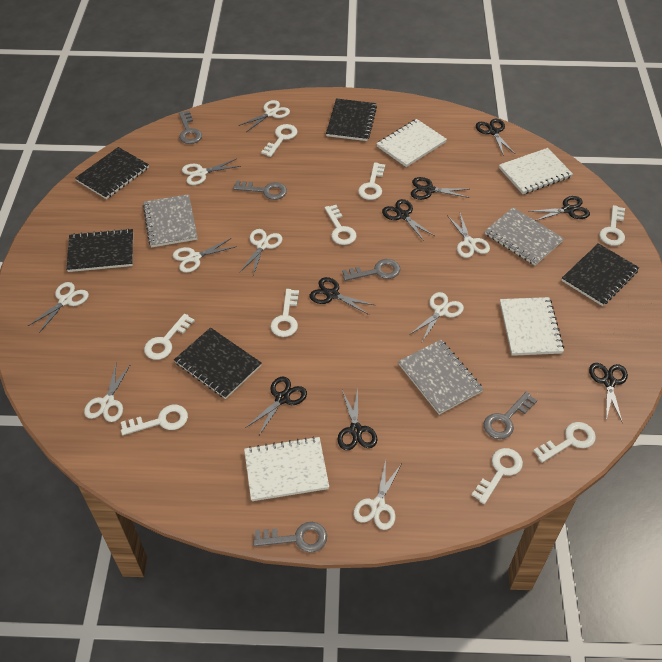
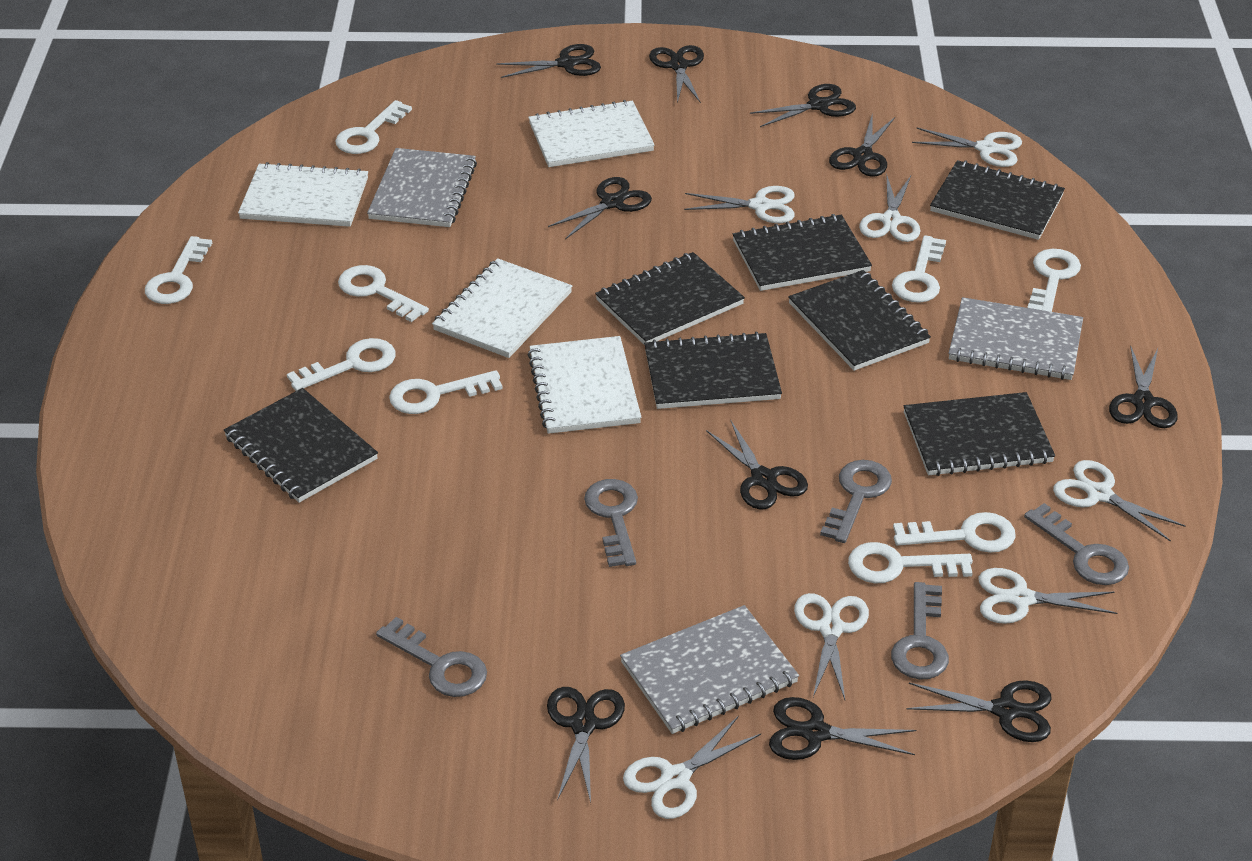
black notebook: 5 -> 7
black scissors: 8 -> 10
white scissors: 9 -> 7

